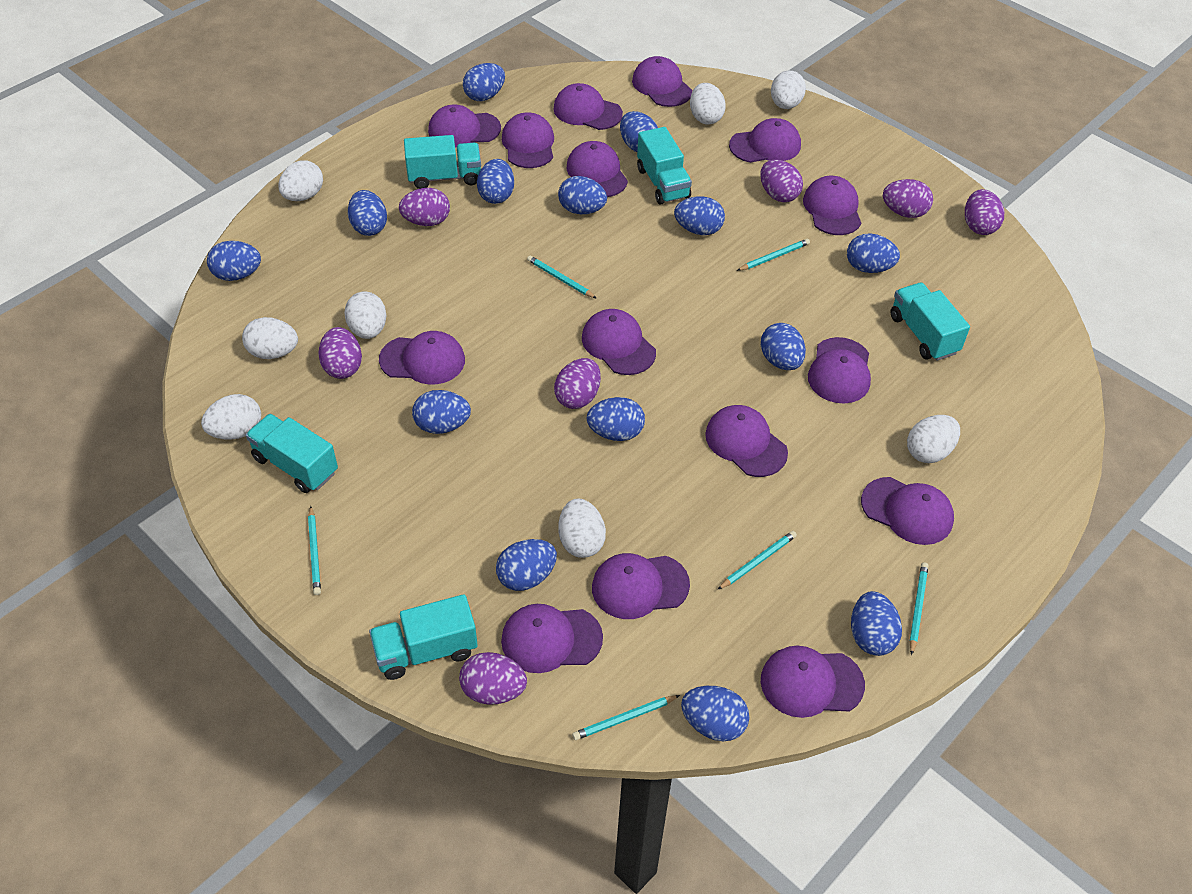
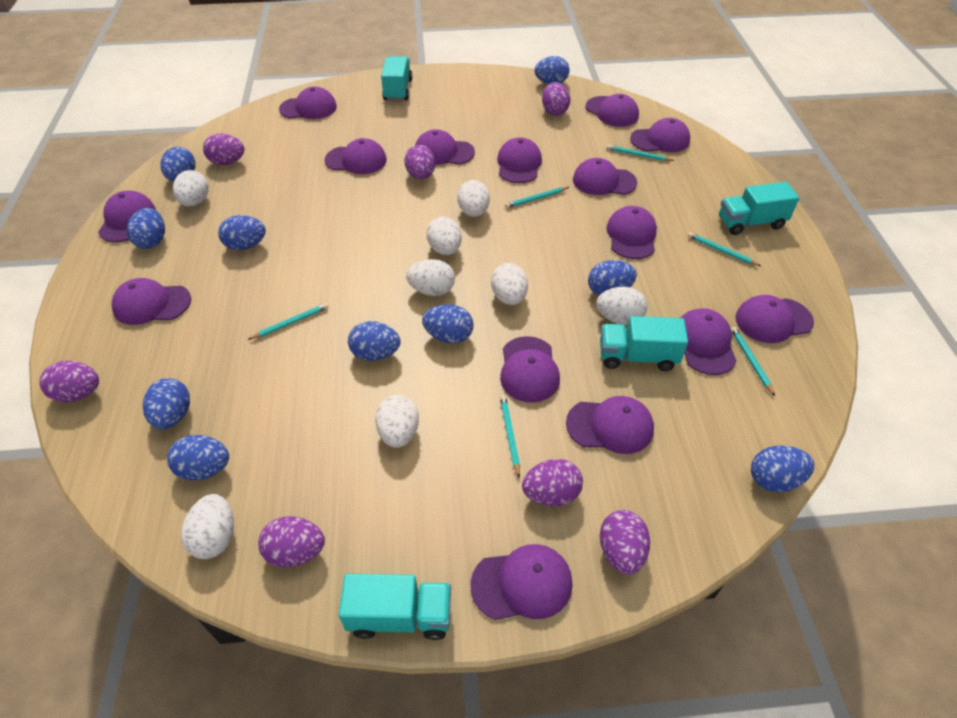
blue egg: 14 -> 10
turquoise truck: 5 -> 4

